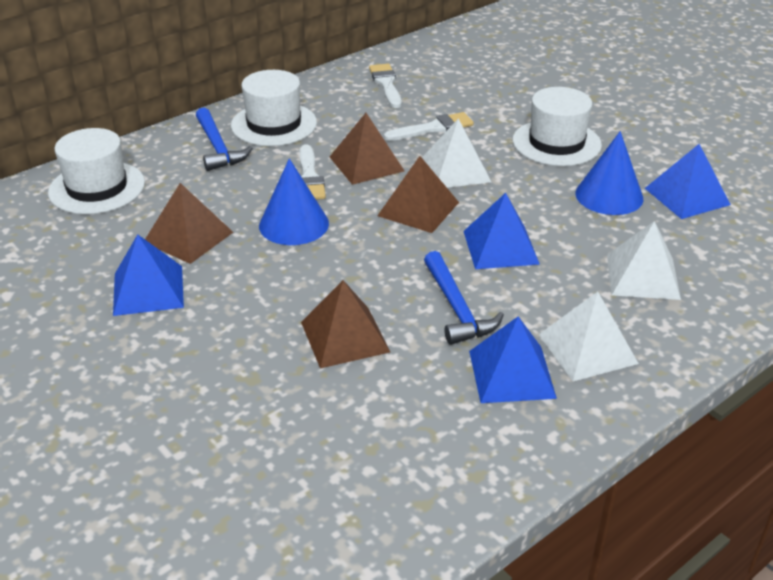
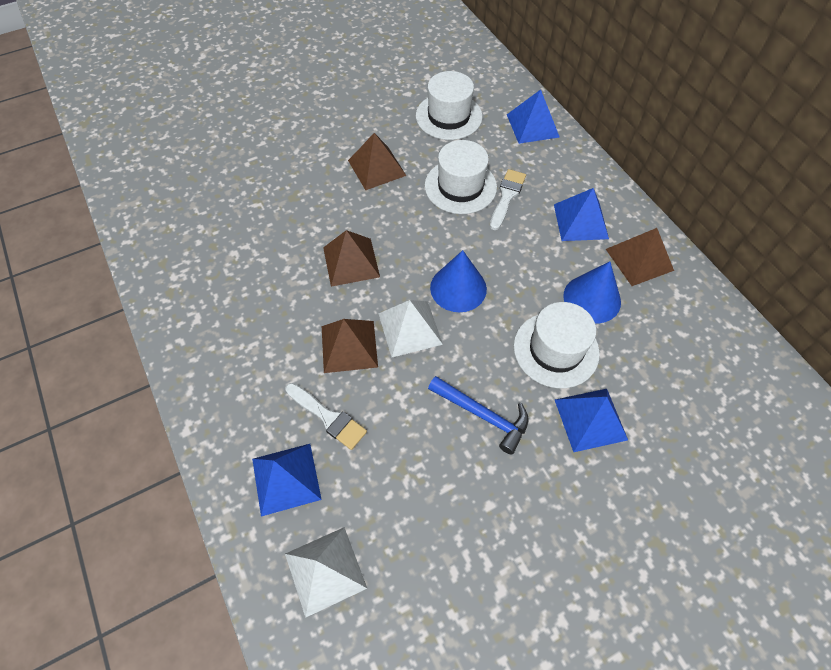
blue hammer: 2 -> 1
white brush: 3 -> 2
white pyramid: 3 -> 2

